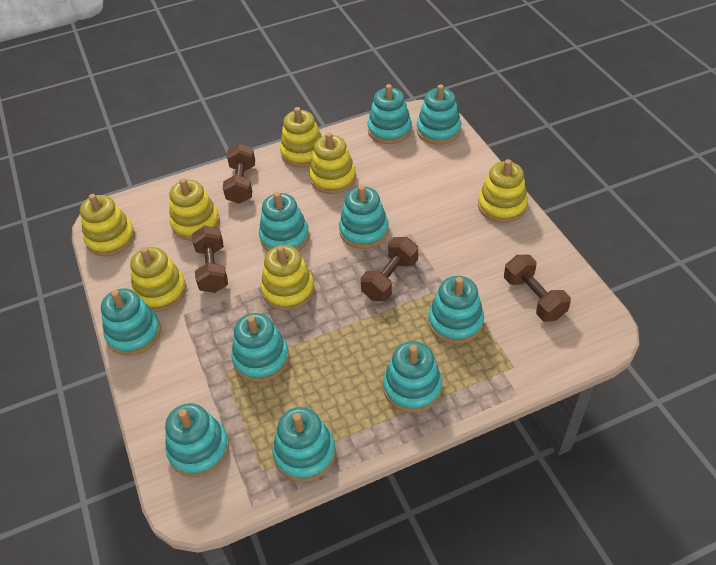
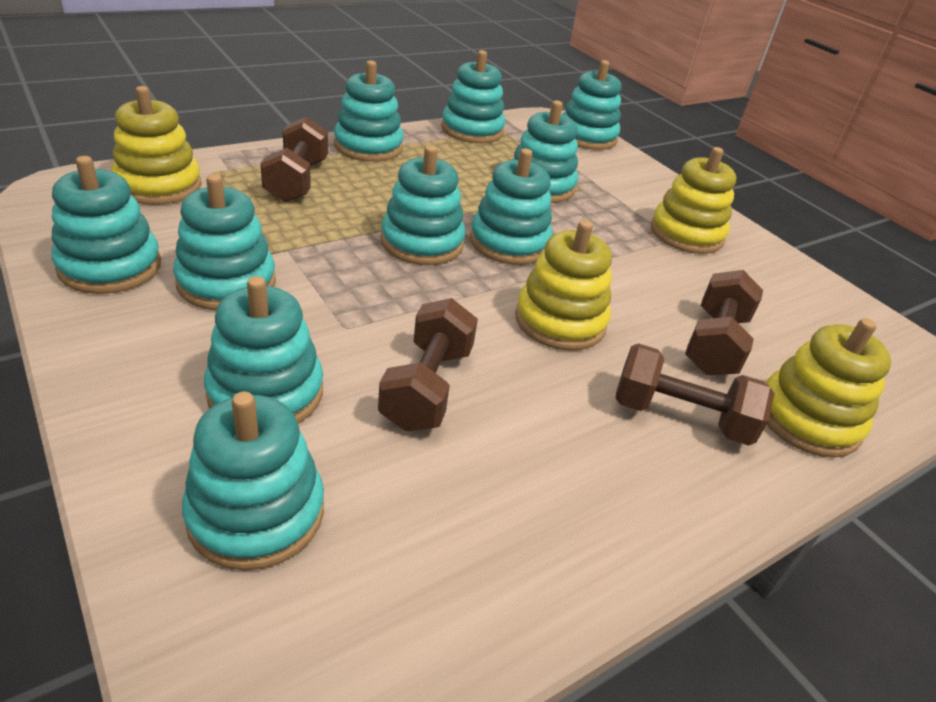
yellow stacking toy: 7 -> 4

